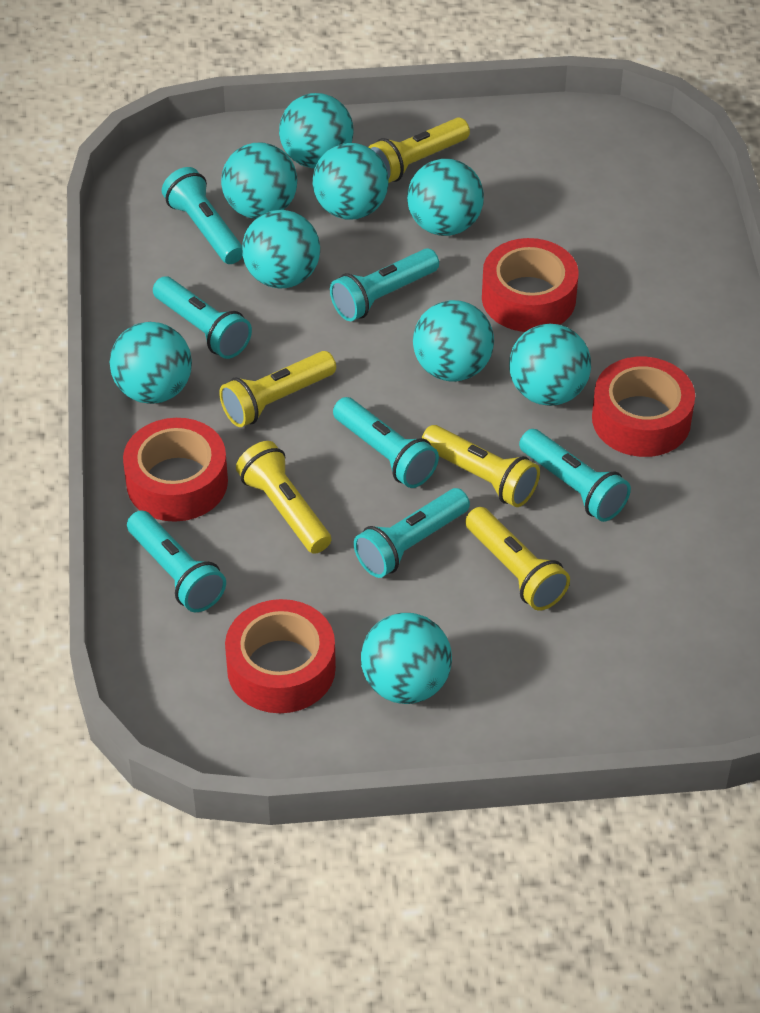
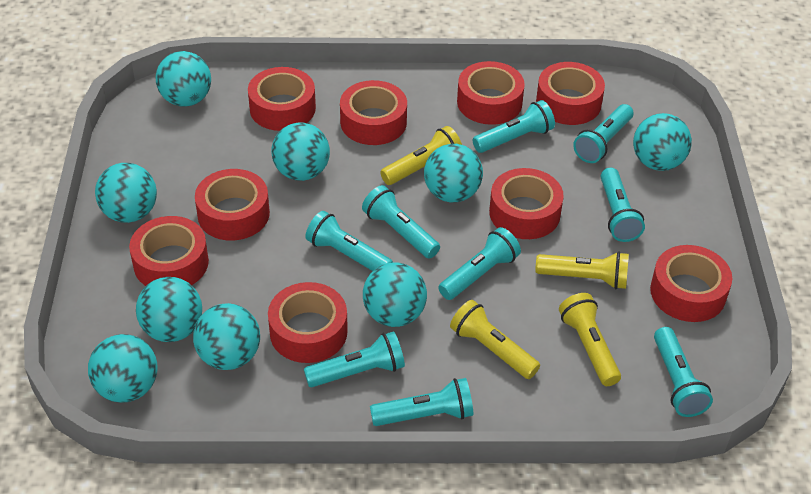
red tape: 4 -> 9
turquoise flashlight: 7 -> 9
yellow flashlight: 5 -> 4

